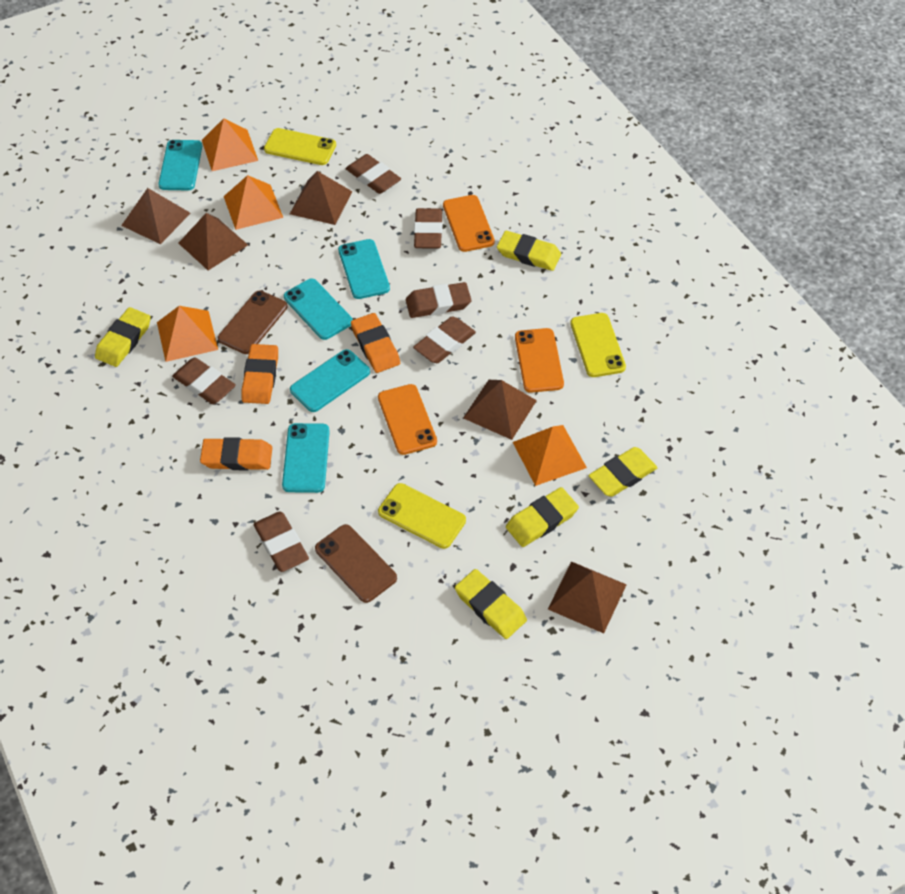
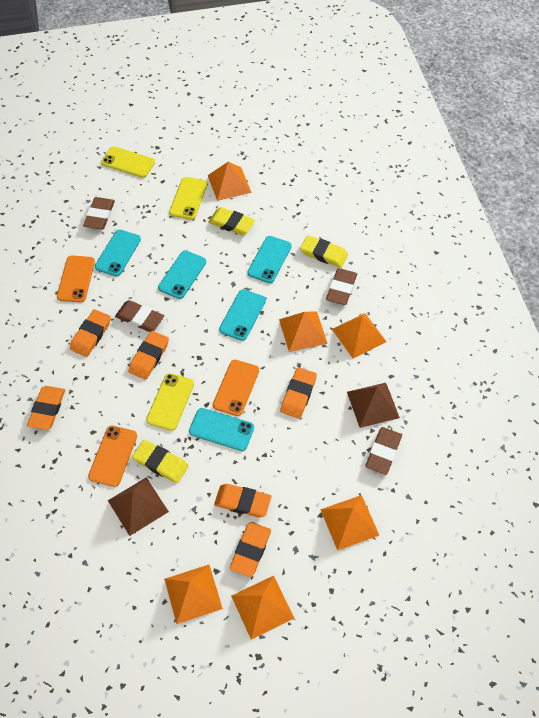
brown eraser: 6 -> 4
brown phone: 2 -> 0
brown pyramid: 5 -> 2
orange eraser: 3 -> 6
orange pyramid: 4 -> 6
yellow eraser: 5 -> 3

